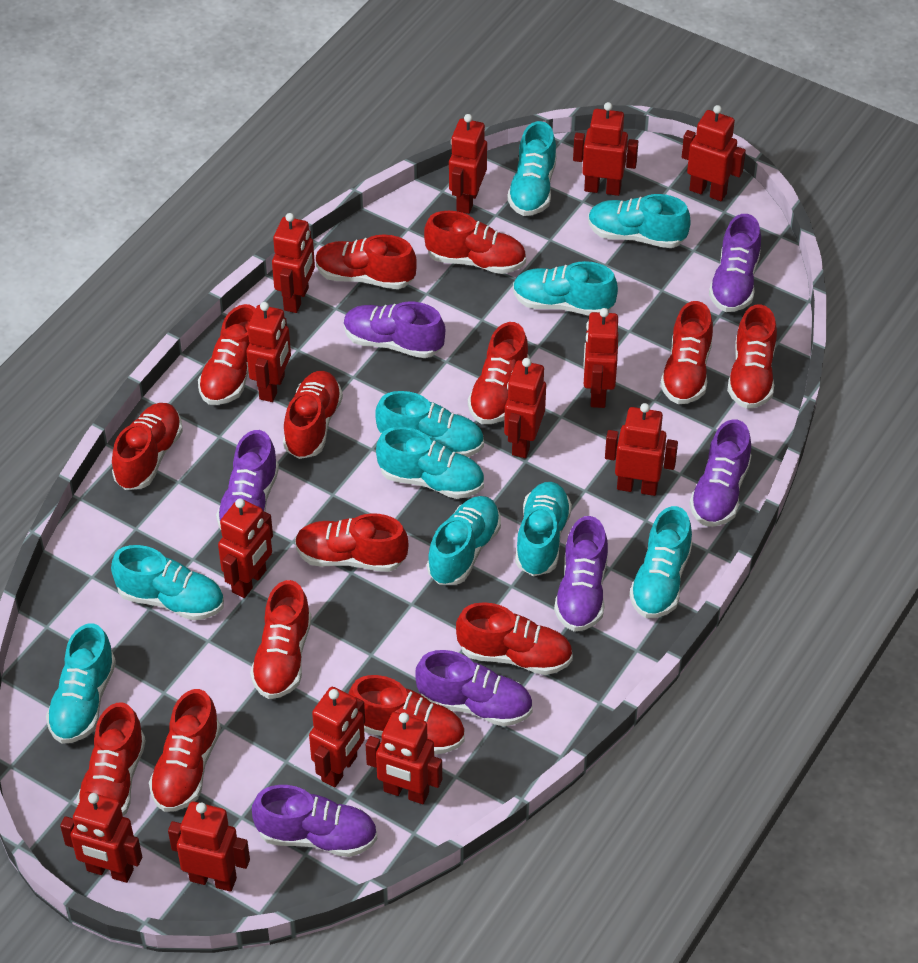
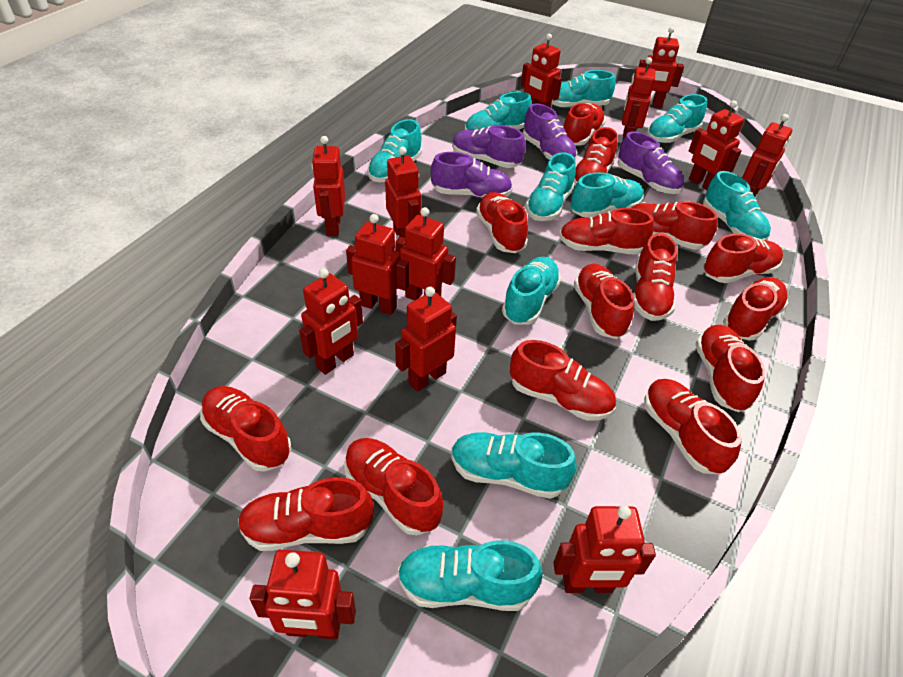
purple shoe: 7 -> 4
red shoe: 14 -> 15

